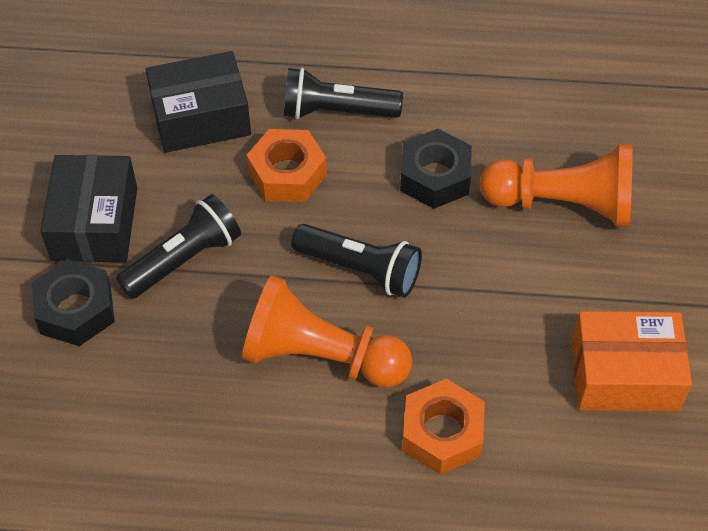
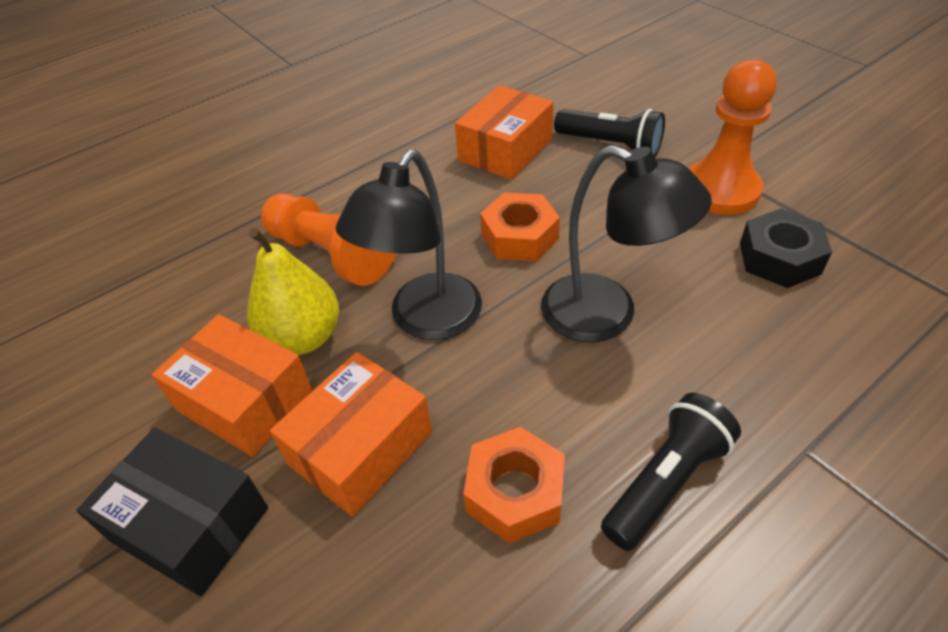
black box: 2 -> 1
black flashlight: 3 -> 2
black lamp: 0 -> 2
black nut: 2 -> 1
orange box: 1 -> 3
yellow pear: 0 -> 1

